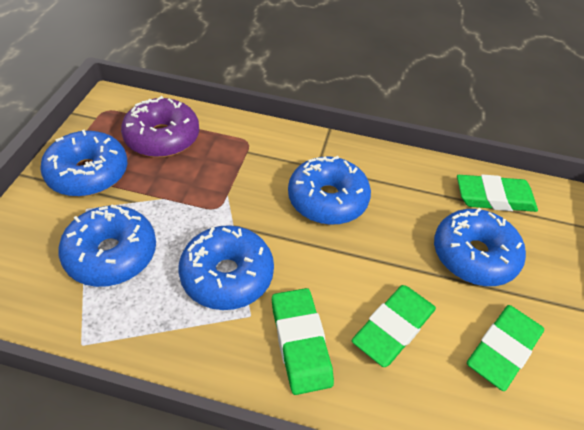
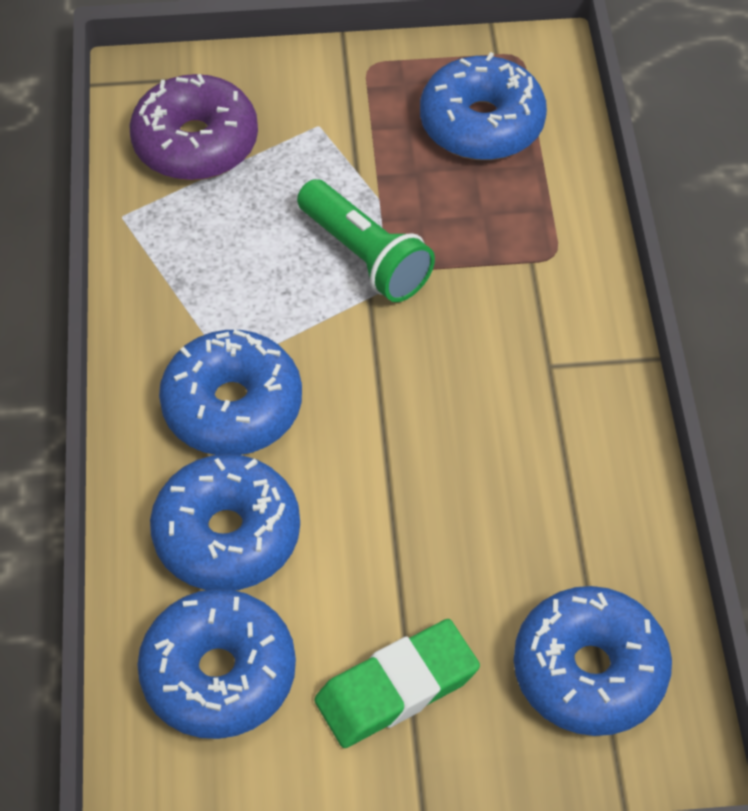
green eraser: 4 -> 1
green flashlight: 0 -> 1

